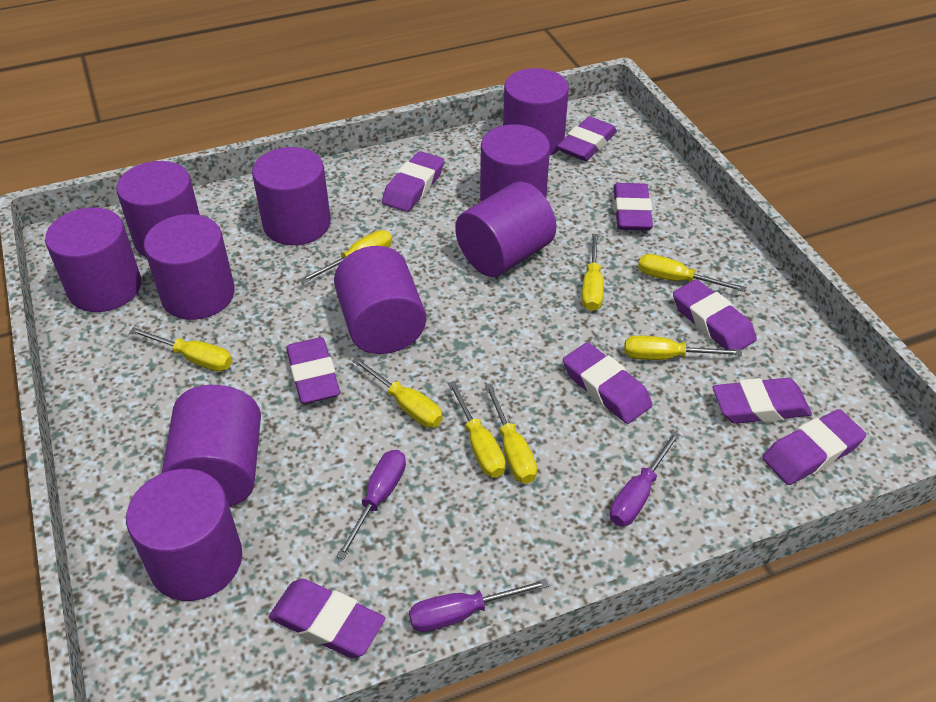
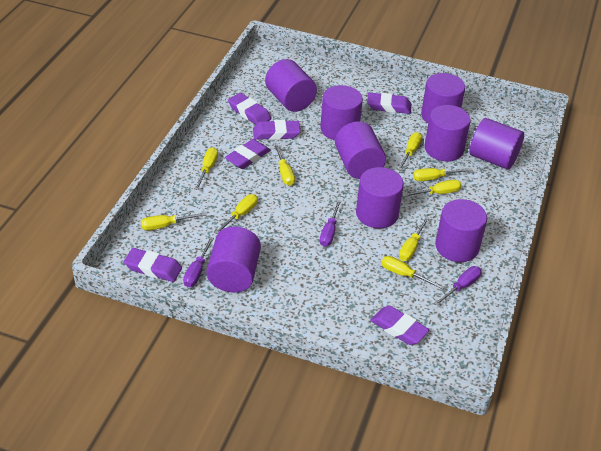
purple cylinder: 10 -> 9
purple eraser: 9 -> 6
yellow screwdriver: 8 -> 9

